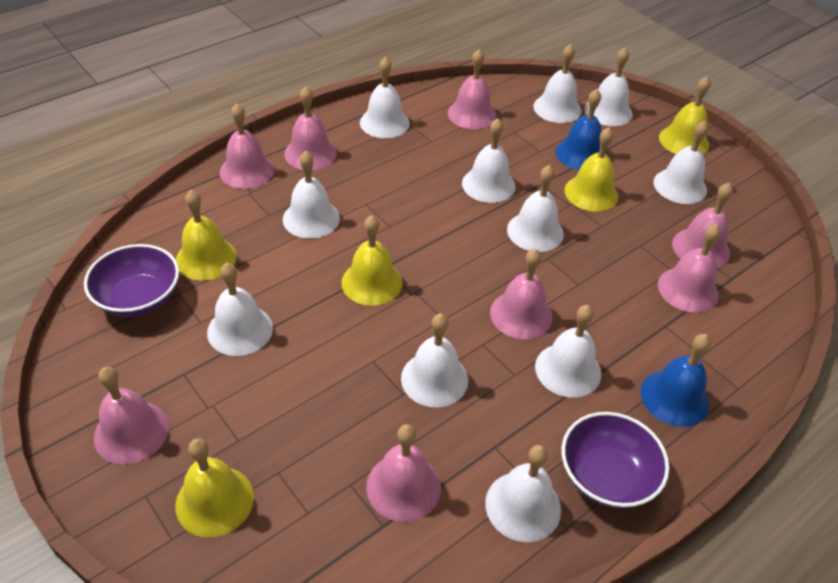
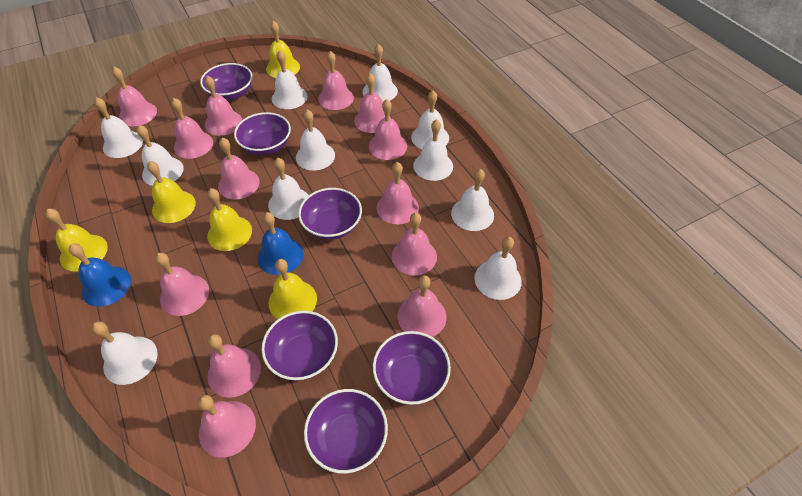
pink bell: 8 -> 13
purple bowl: 2 -> 6

